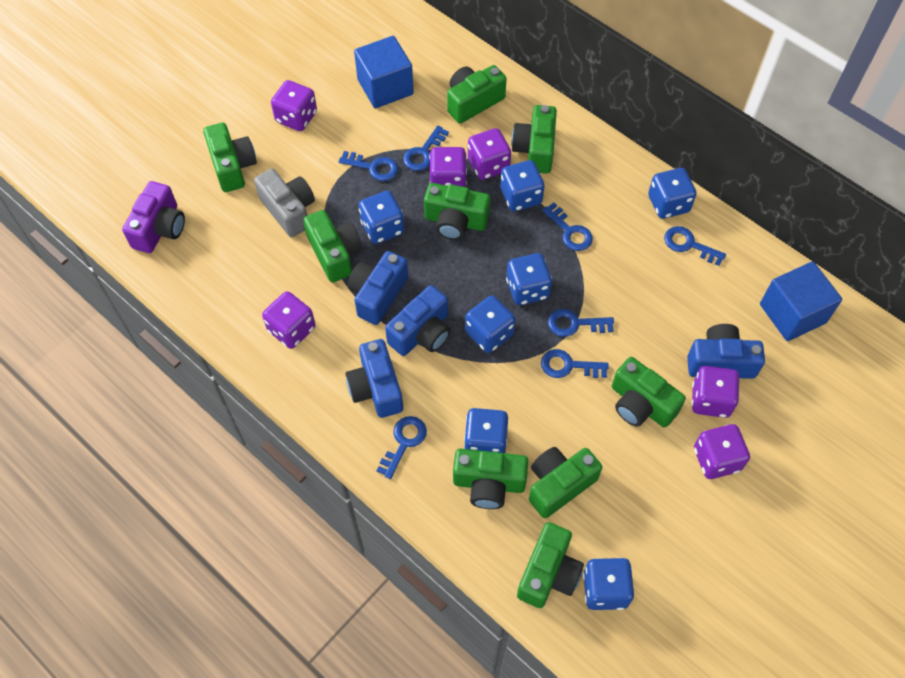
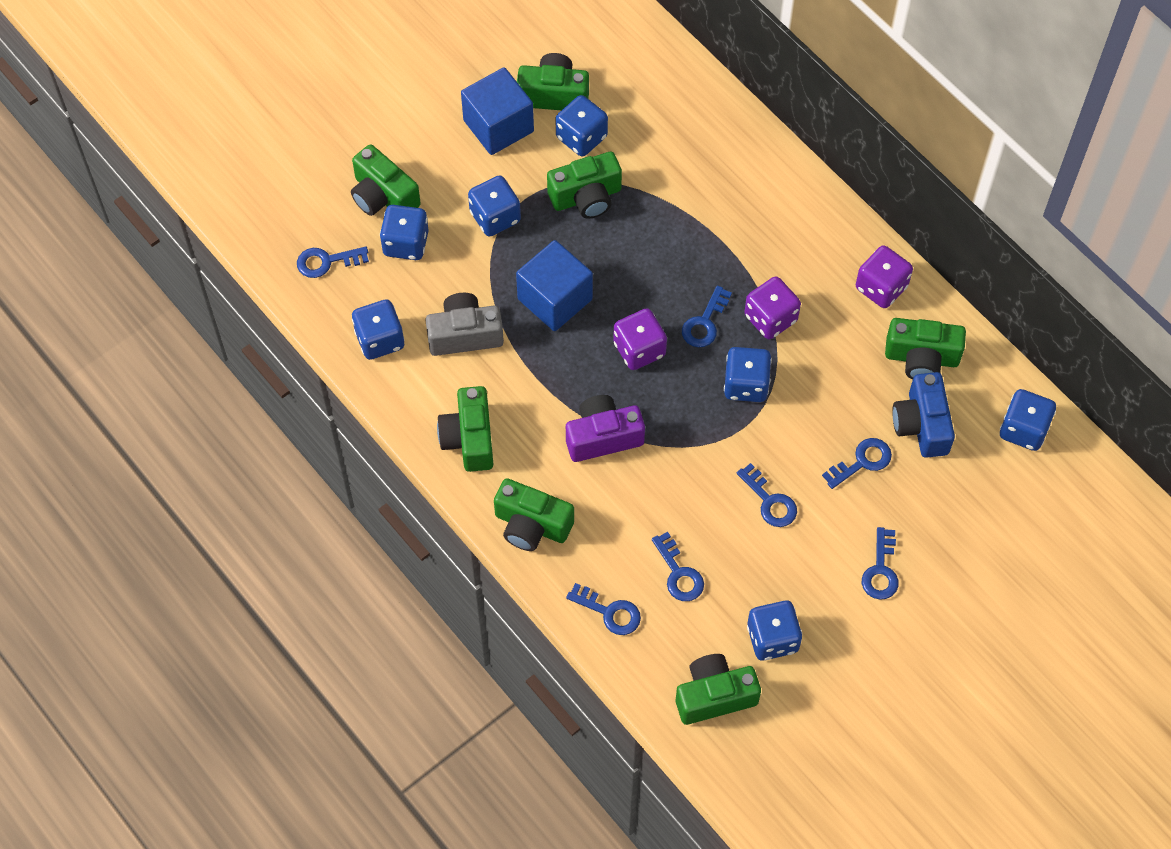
blue camera: 4 -> 1
green camera: 9 -> 7
purple dice: 6 -> 3

